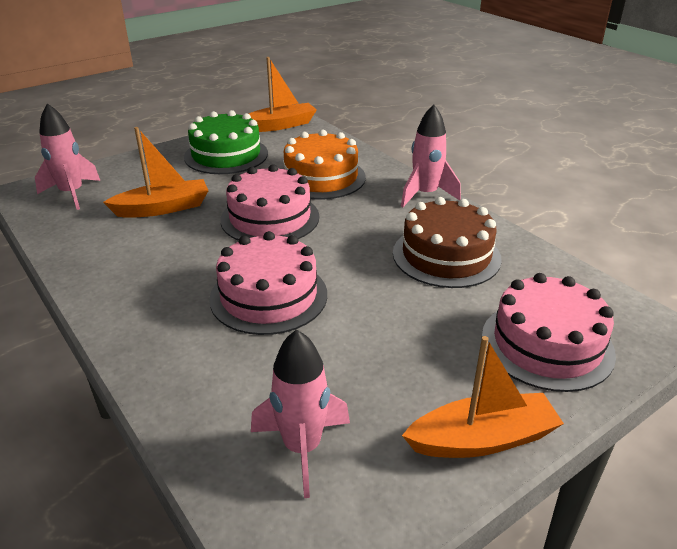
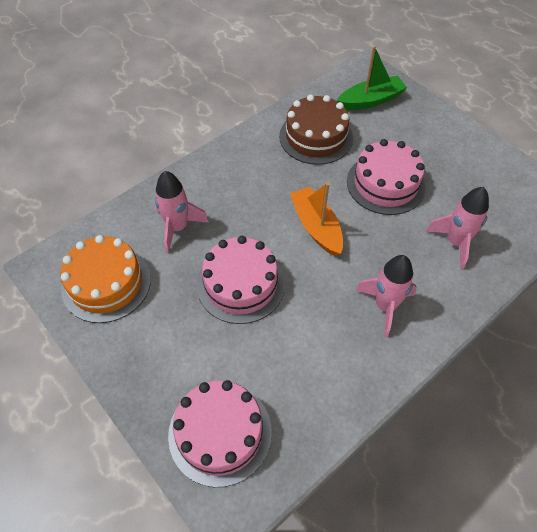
green boat: 0 -> 1
green cake: 1 -> 0
orange boat: 3 -> 1

